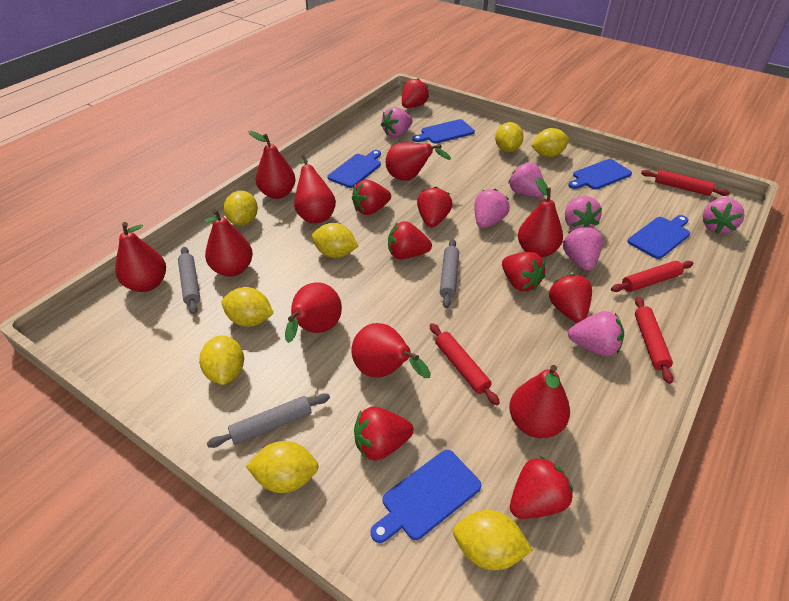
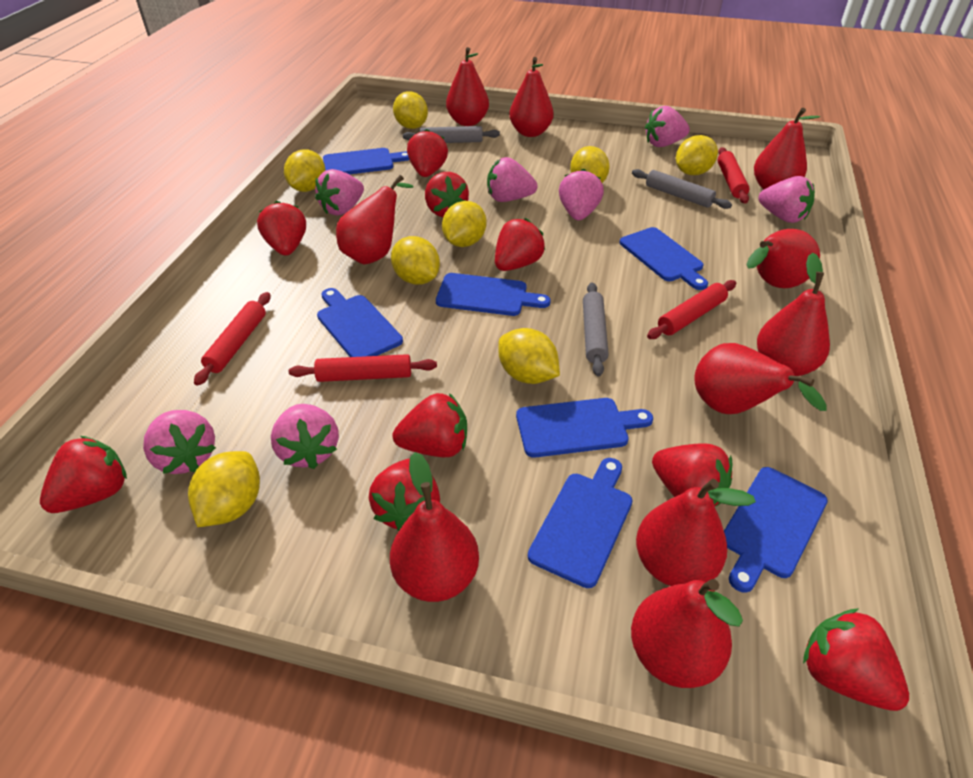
blue cutting board: 5 -> 7
red pear: 9 -> 10
red strawberry: 8 -> 9

